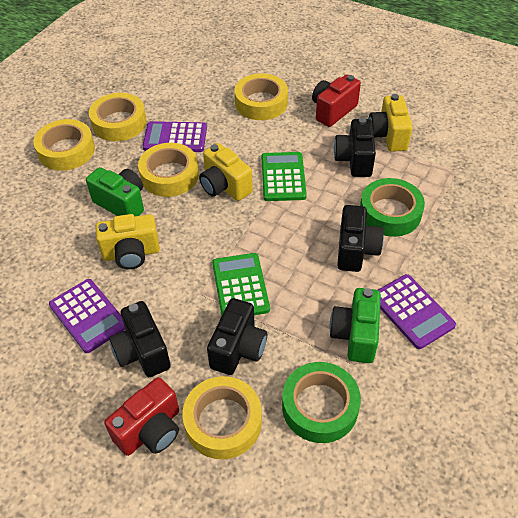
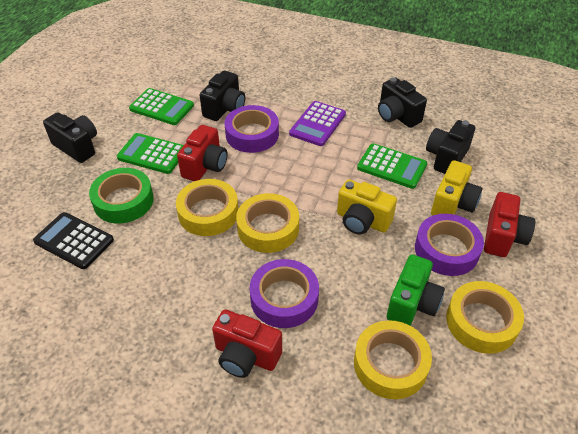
black calculator: 0 -> 1
green calculator: 2 -> 3
green camera: 2 -> 1
green tape: 2 -> 1
purple calculator: 3 -> 1
purple tape: 0 -> 3
red camera: 2 -> 3
yellow camera: 3 -> 2
yellow tape: 5 -> 4

